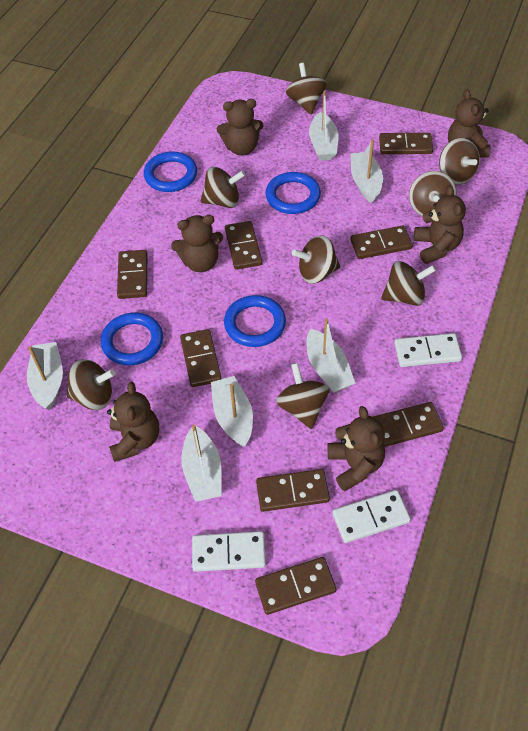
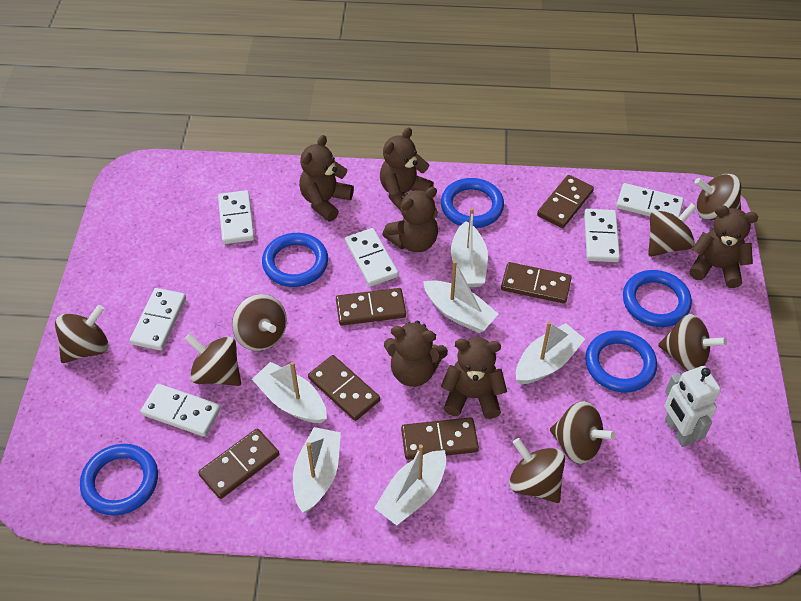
blue ring: 4 -> 5
brown domino: 8 -> 6
white domino: 3 -> 6
white robot: 0 -> 1

